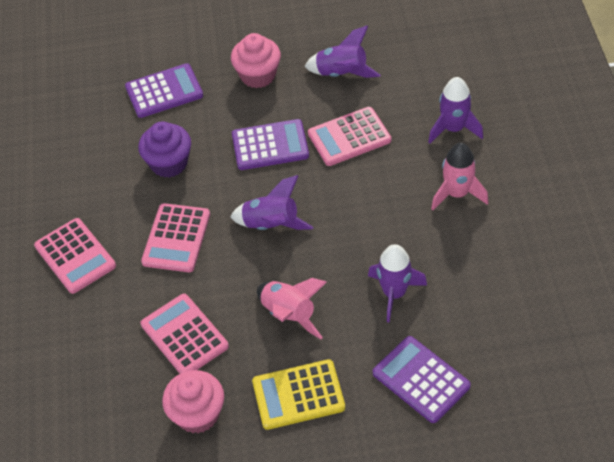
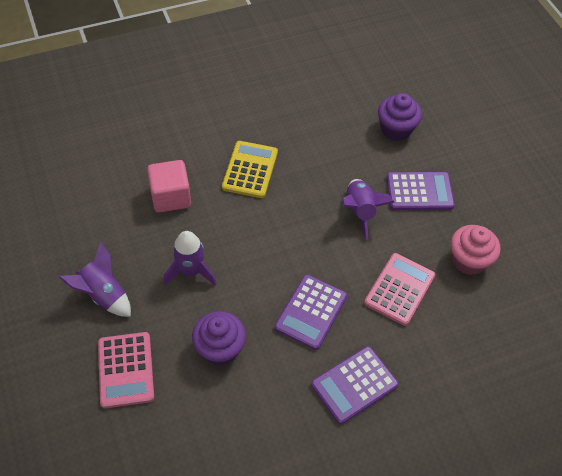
pink calculator: 4 -> 2
pink cube: 0 -> 1
pink cupcake: 2 -> 1
pink rocket: 2 -> 0
purple cupcake: 1 -> 2
purple rocket: 4 -> 3

